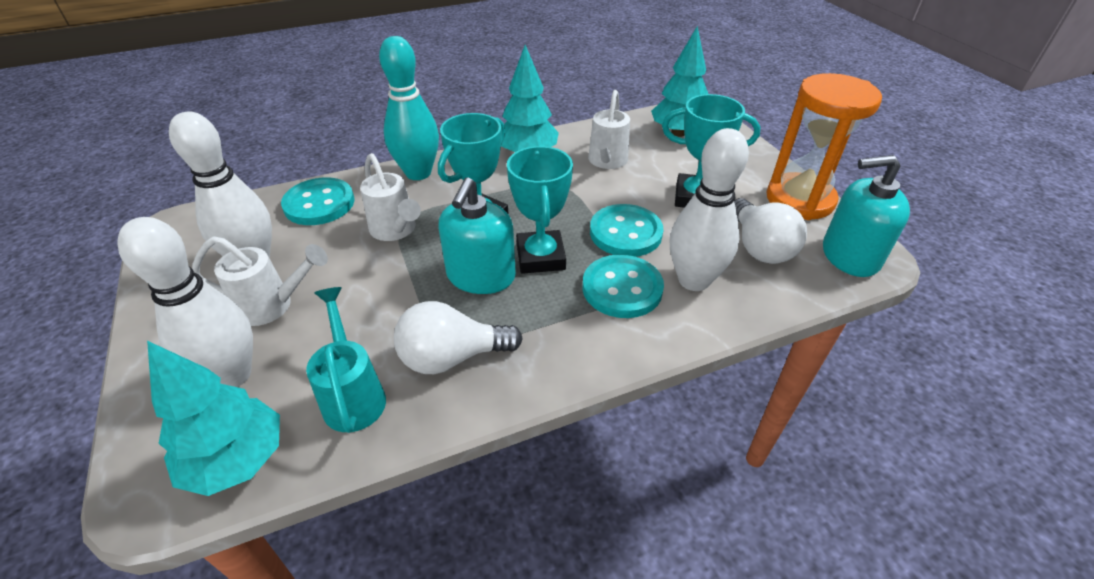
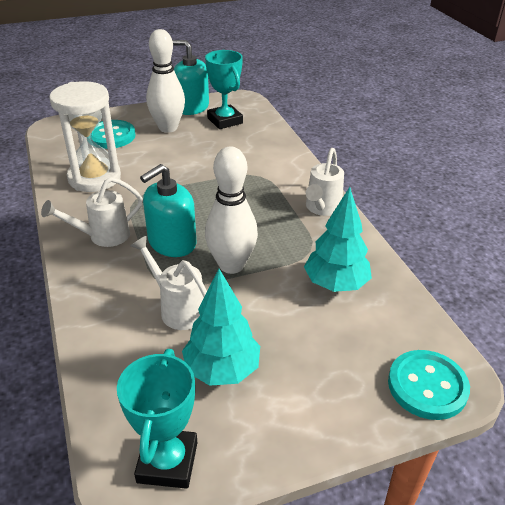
orange hourglass: 1 -> 0
turquoise bowling pin: 1 -> 0
turquoise button: 3 -> 2
turquoise tree: 3 -> 2
turquoise trophy: 3 -> 2
turquoise watering can: 1 -> 0
white bowling pin: 3 -> 2
white hourglass: 0 -> 1
white light bulb: 2 -> 0

